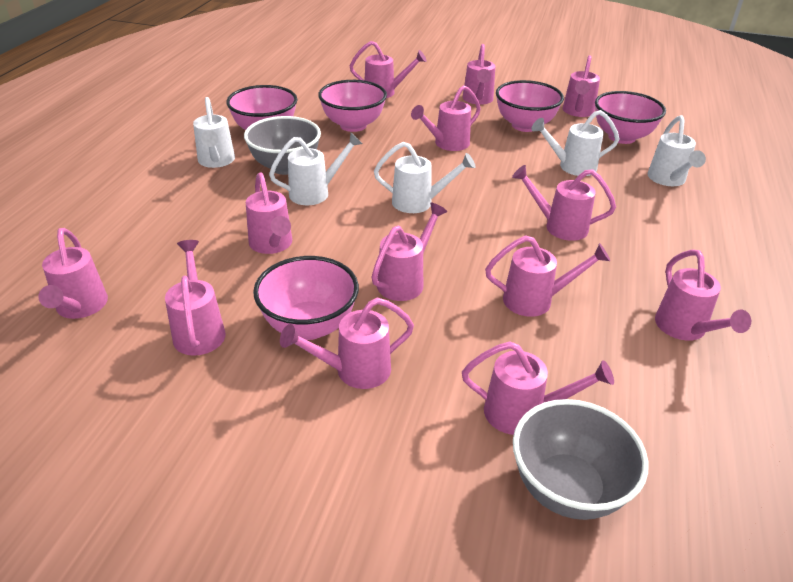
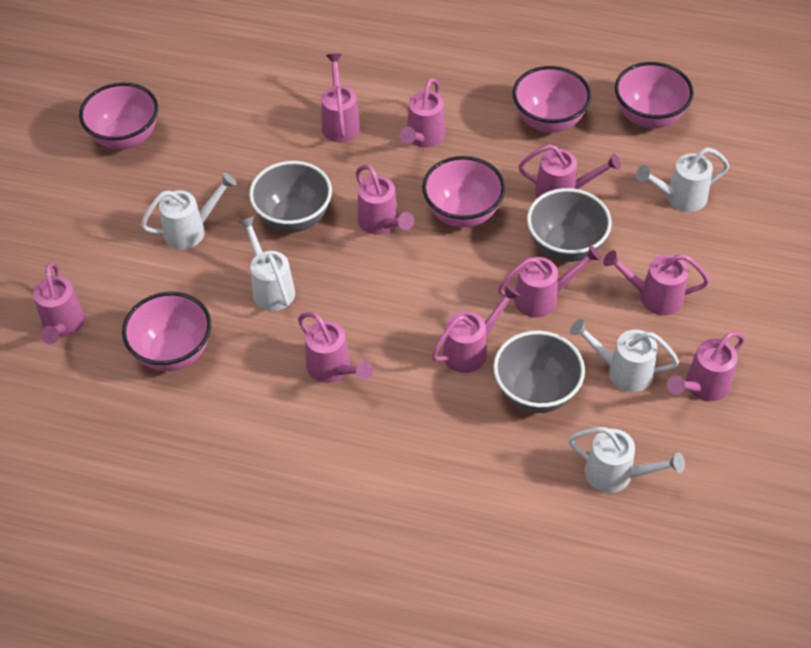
grey bowl: 2 -> 3
pink watering can: 13 -> 10

